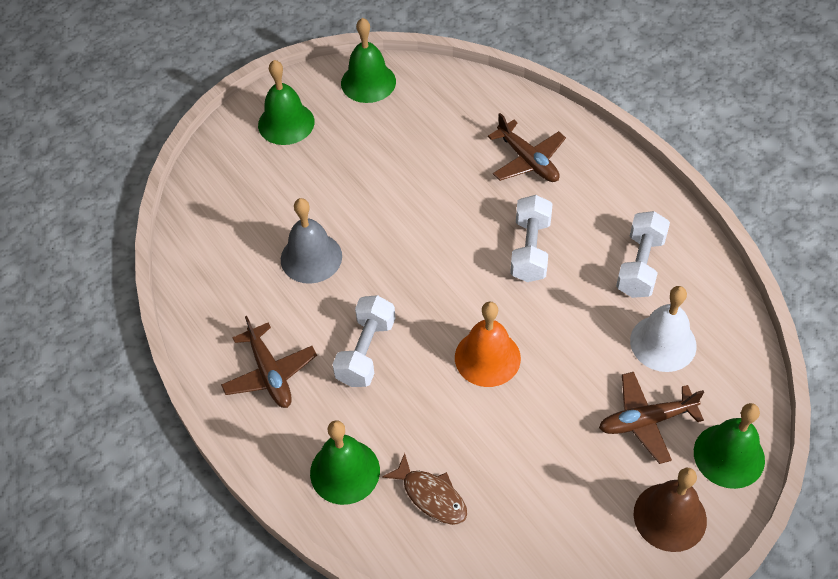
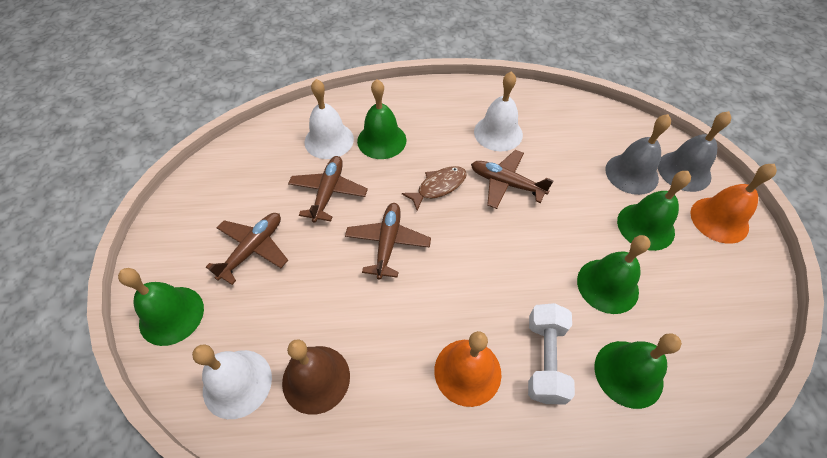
brown plane: 3 -> 4
green bell: 4 -> 5
grey bell: 1 -> 2
orange bell: 1 -> 2
white bell: 1 -> 3
white dumbbell: 3 -> 1

